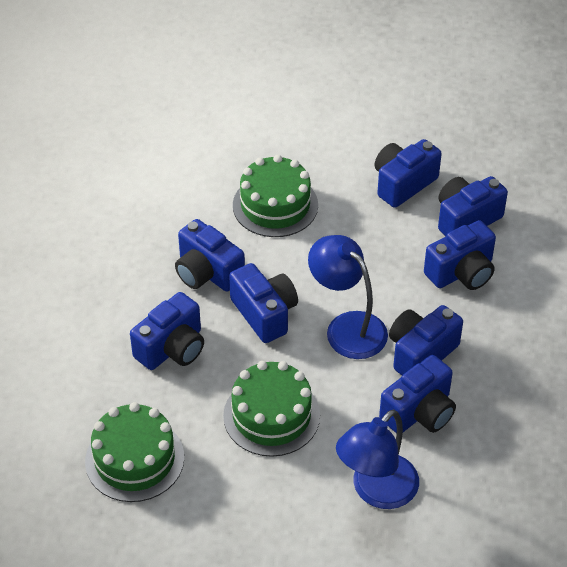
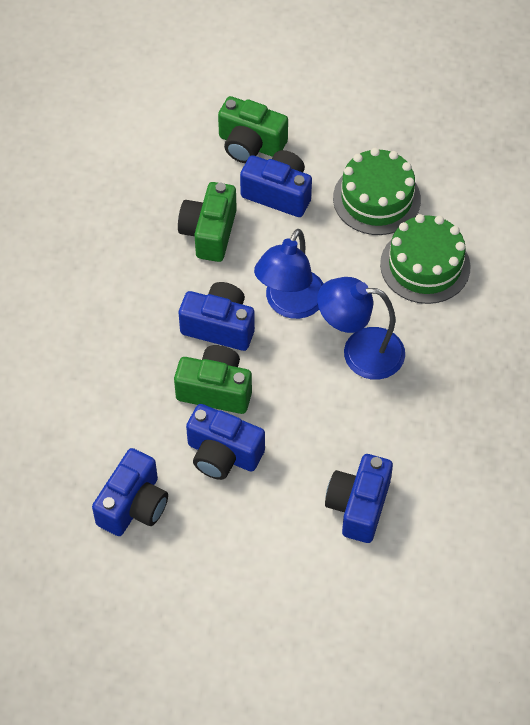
blue camera: 8 -> 5
green cake: 3 -> 2
green camera: 0 -> 3

